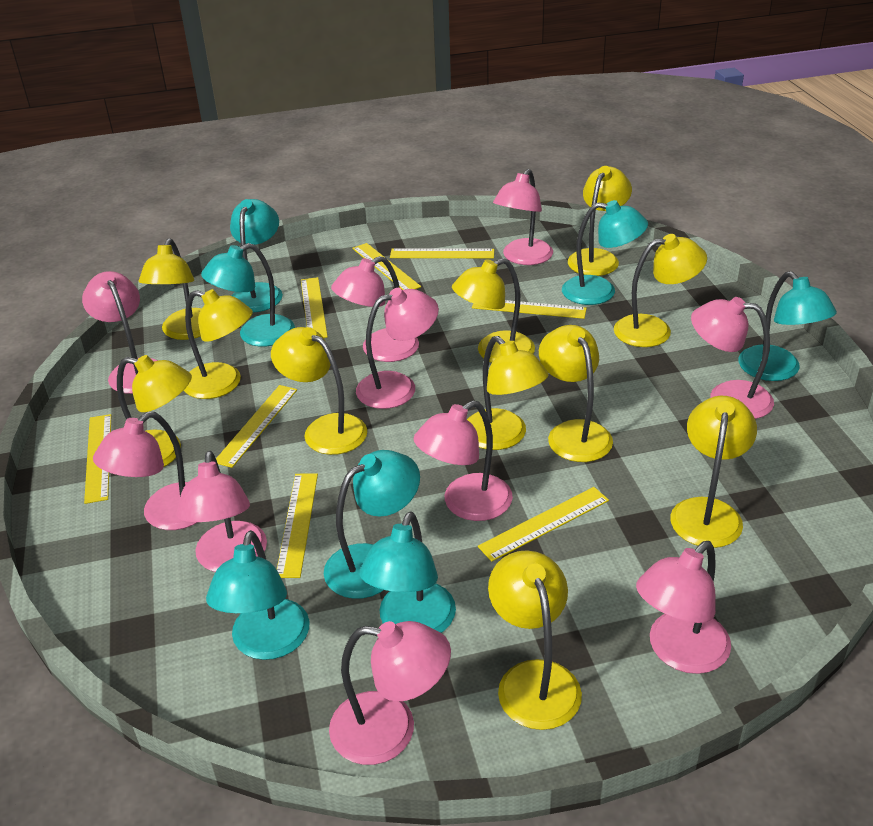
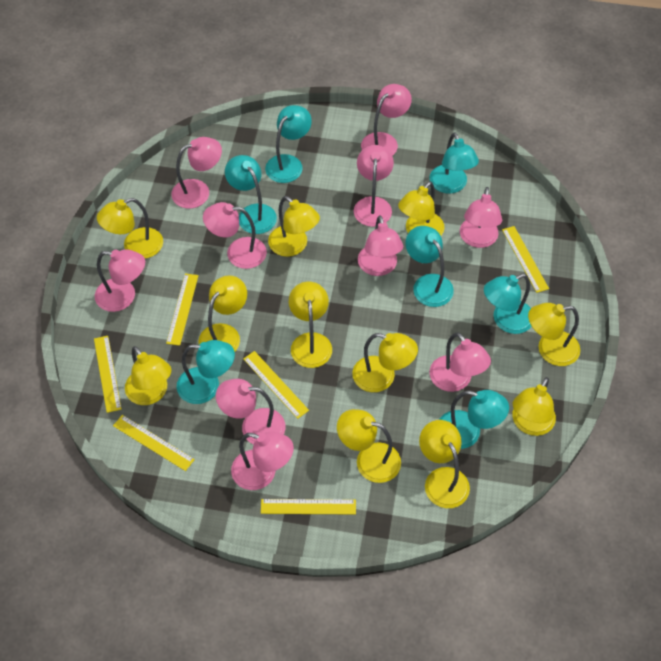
yellow ruler: 8 -> 6

